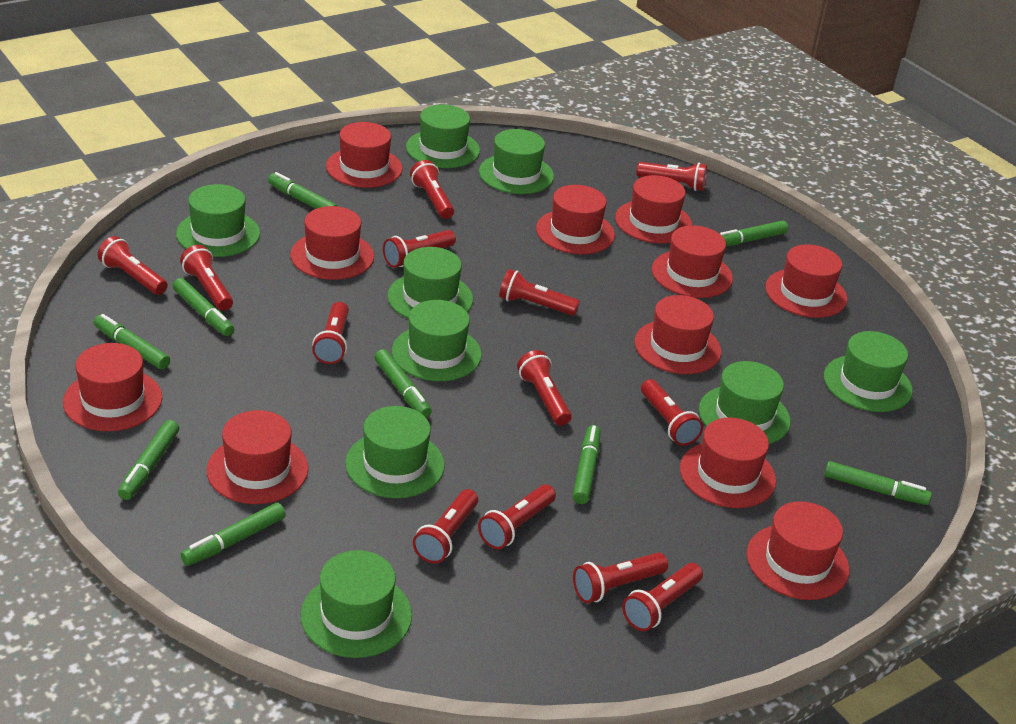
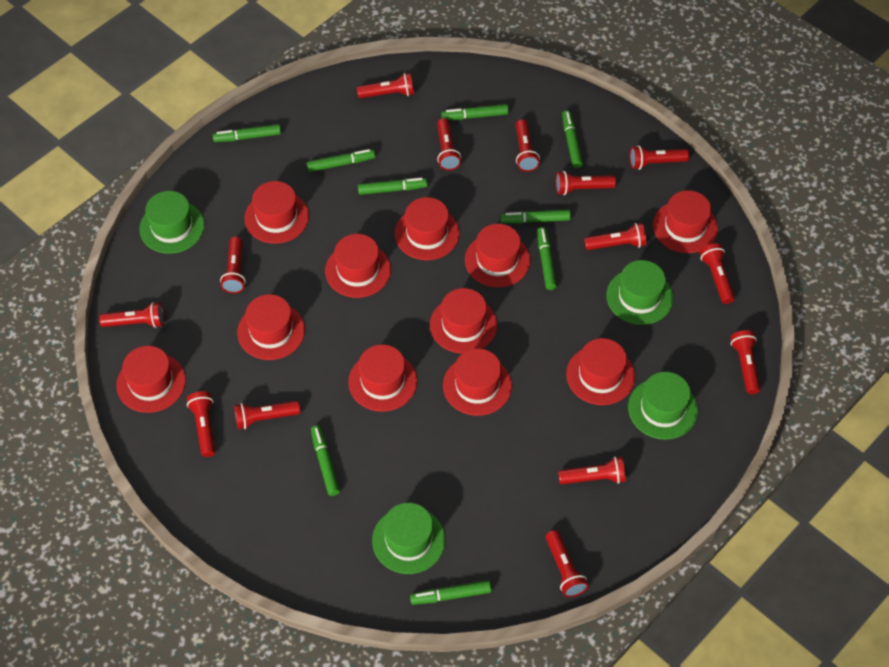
green hat: 9 -> 4
red flashlight: 13 -> 14

